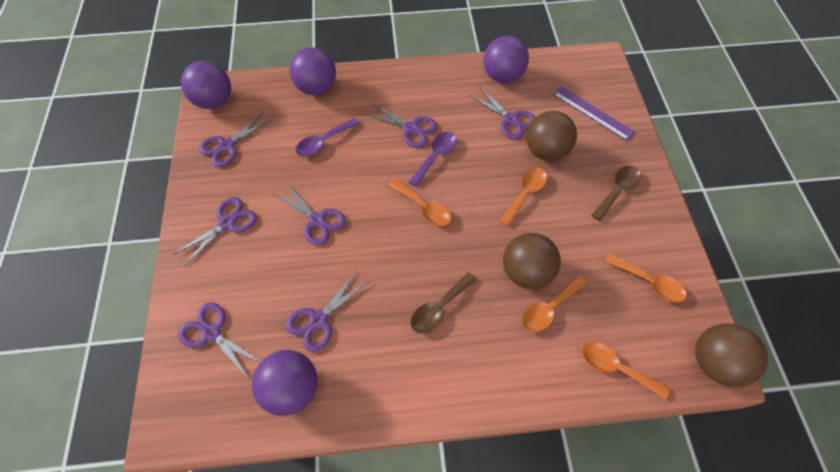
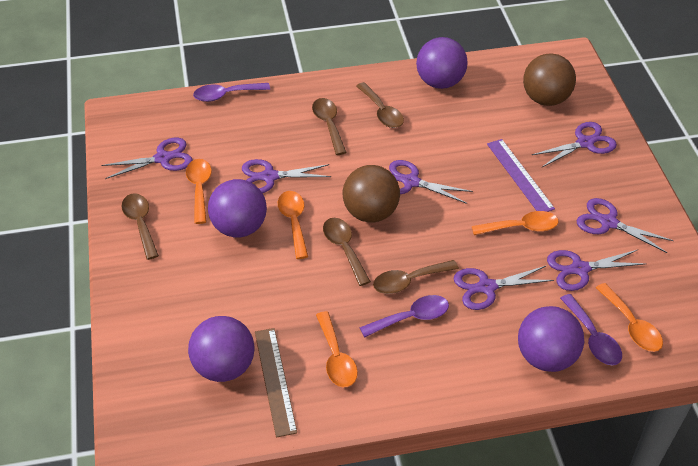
brown ball: 3 -> 2
brown ruler: 0 -> 1
brown spoon: 2 -> 5
purple spoon: 2 -> 3

